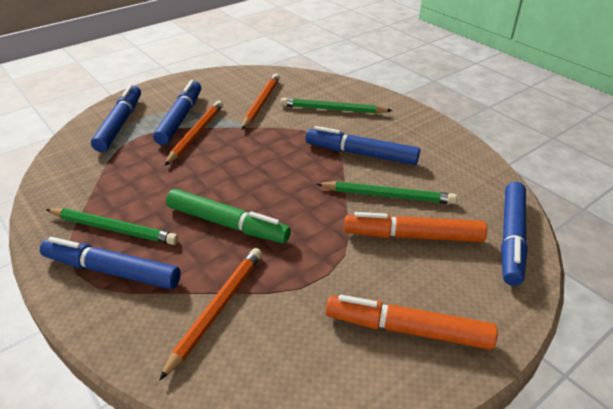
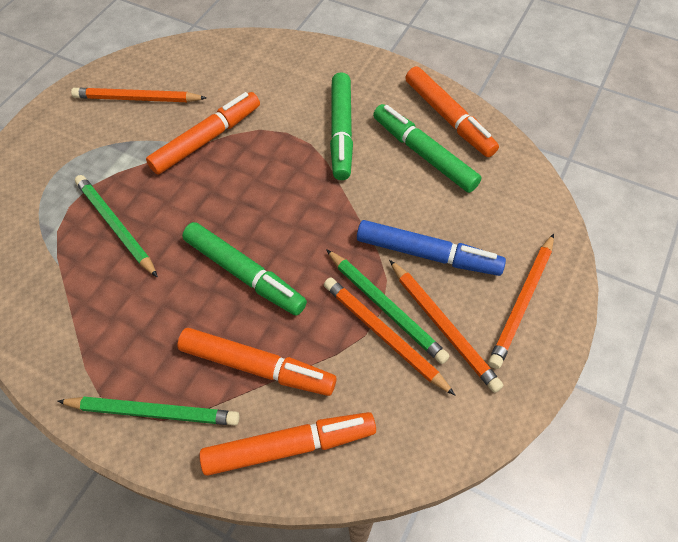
blue marker: 5 -> 1
green marker: 1 -> 3
orange marker: 2 -> 4
orange pencil: 3 -> 4

